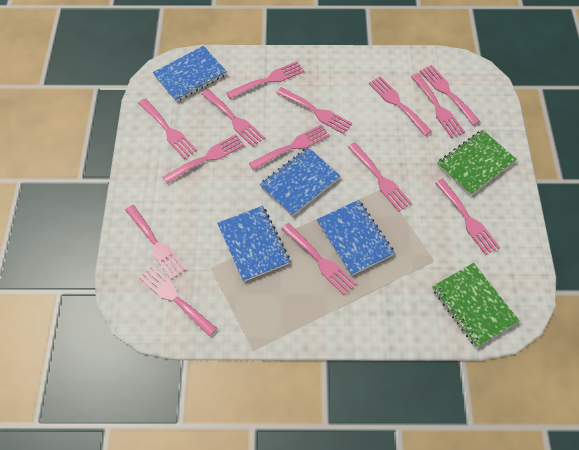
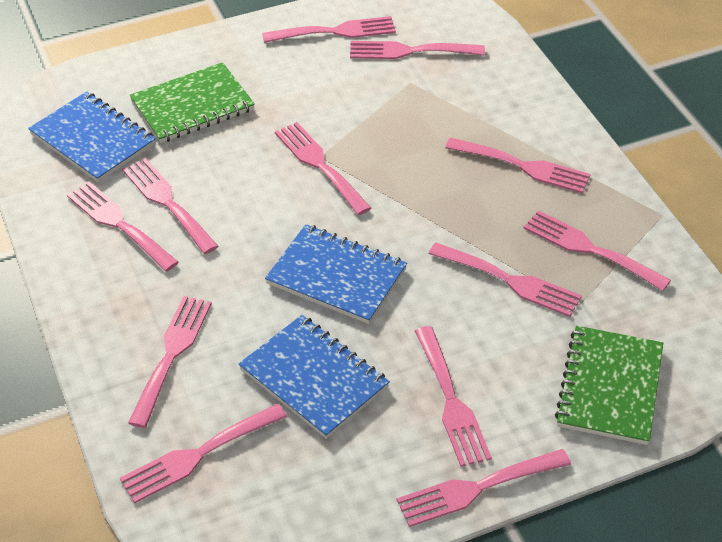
blue notebook: 4 -> 3
pink fork: 14 -> 12

